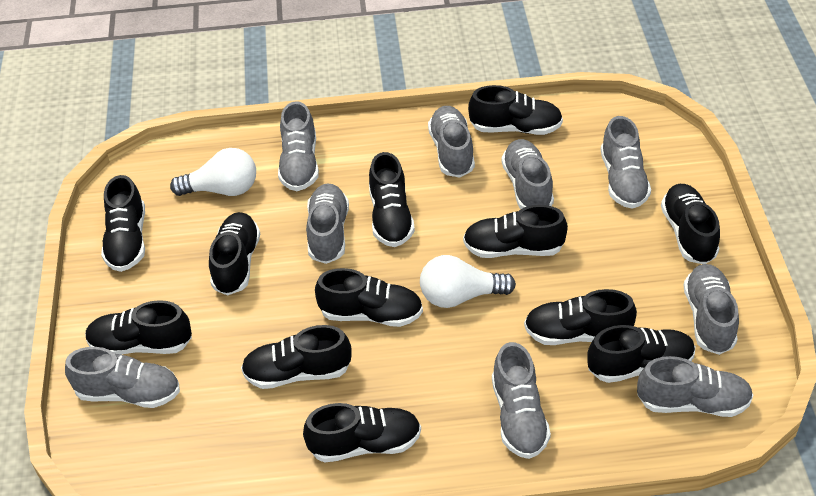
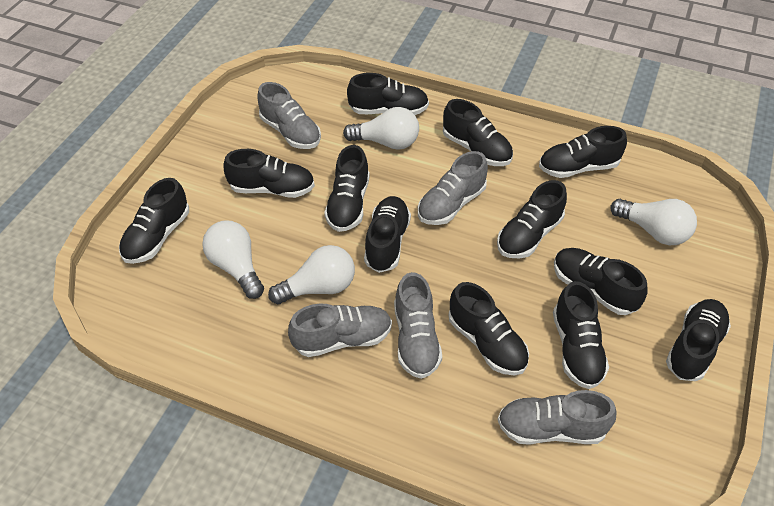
grey shoe: 9 -> 5
white light bulb: 2 -> 4

